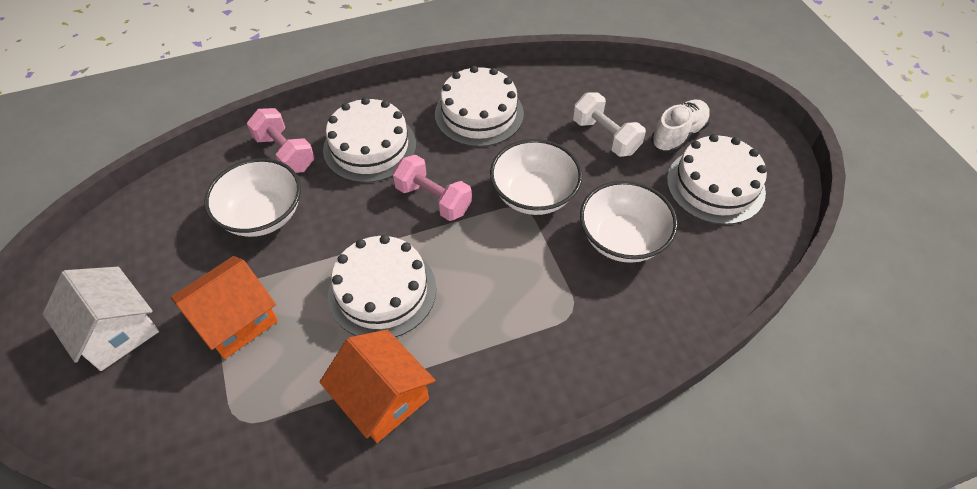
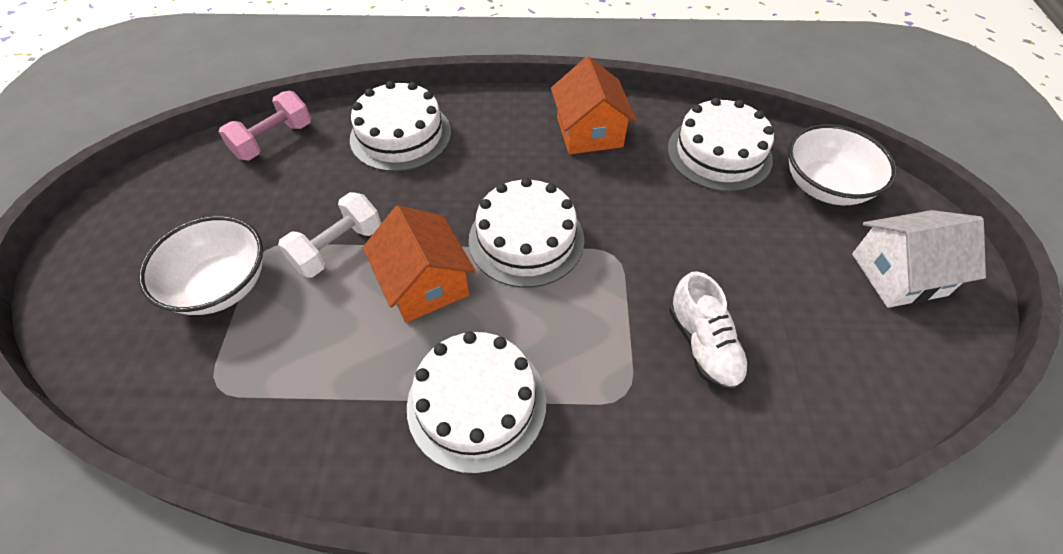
pink dumbbell: 2 -> 1
white bowl: 3 -> 2

